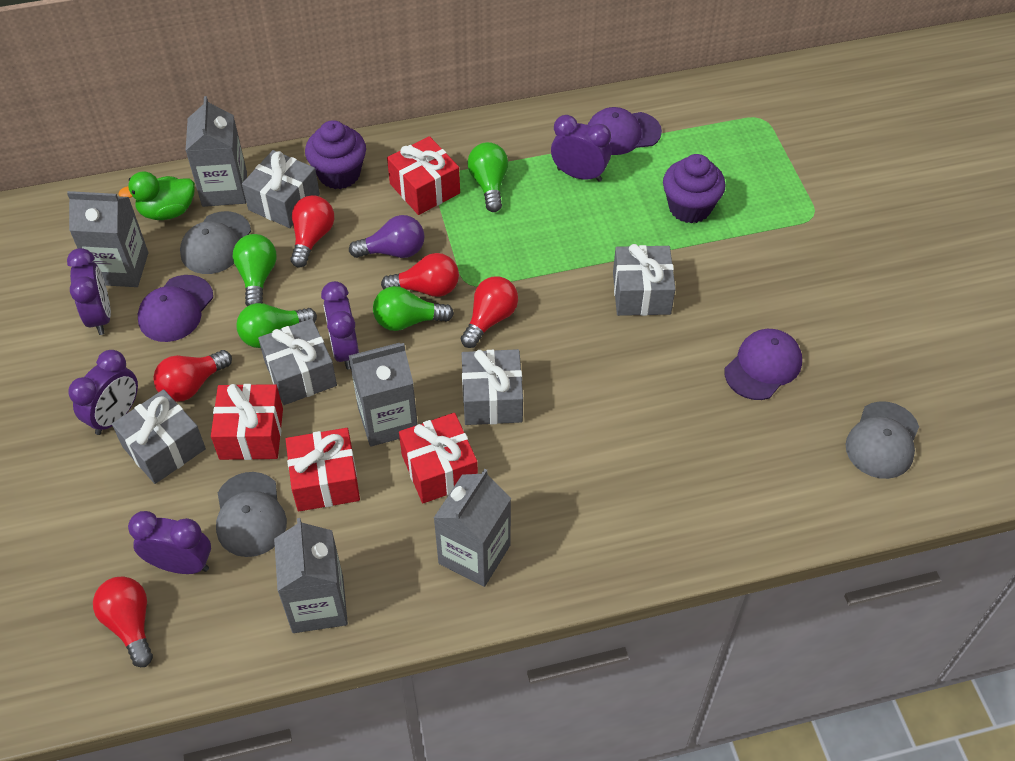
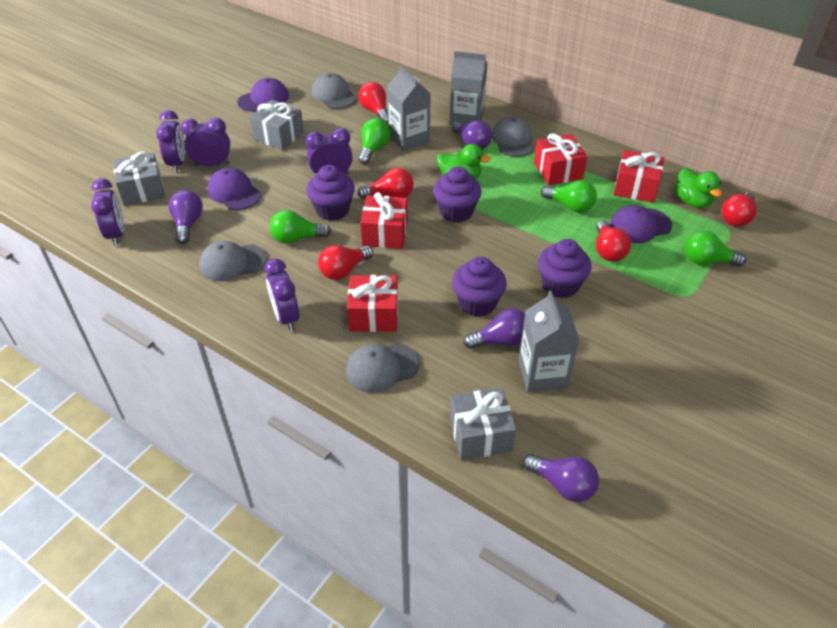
green duck: 1 -> 2
grey cap: 3 -> 4
grey carton: 5 -> 3
grey gift: 5 -> 3
purple cupcake: 2 -> 4
purple light bulb: 1 -> 4

